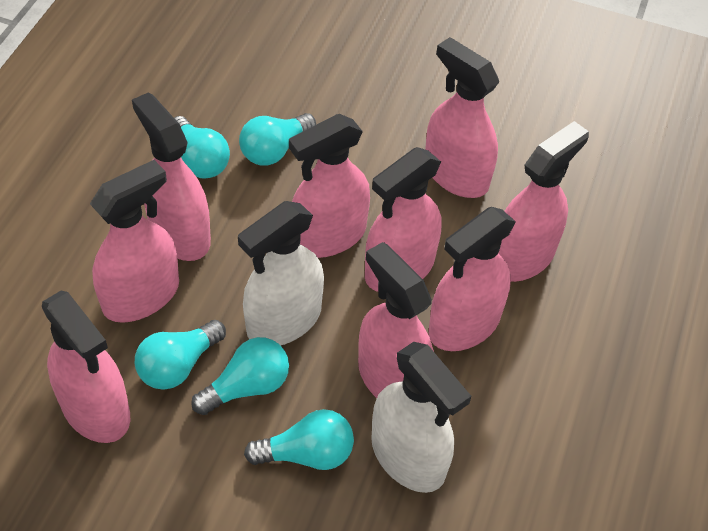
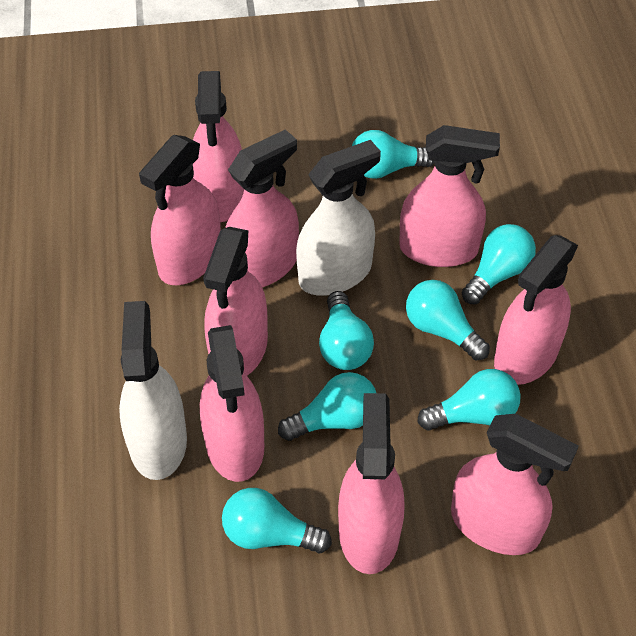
turquoise light bulb: 5 -> 7

